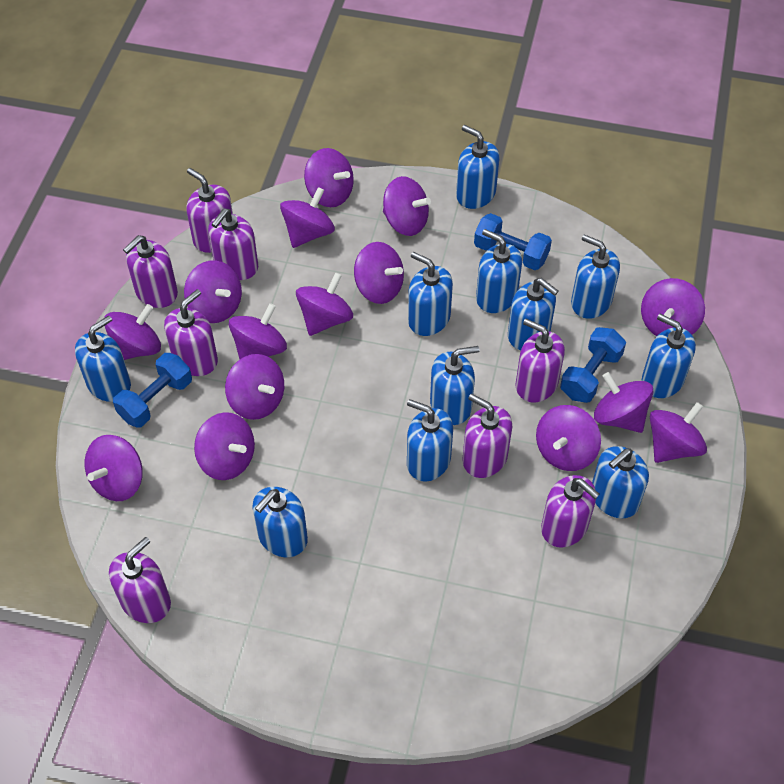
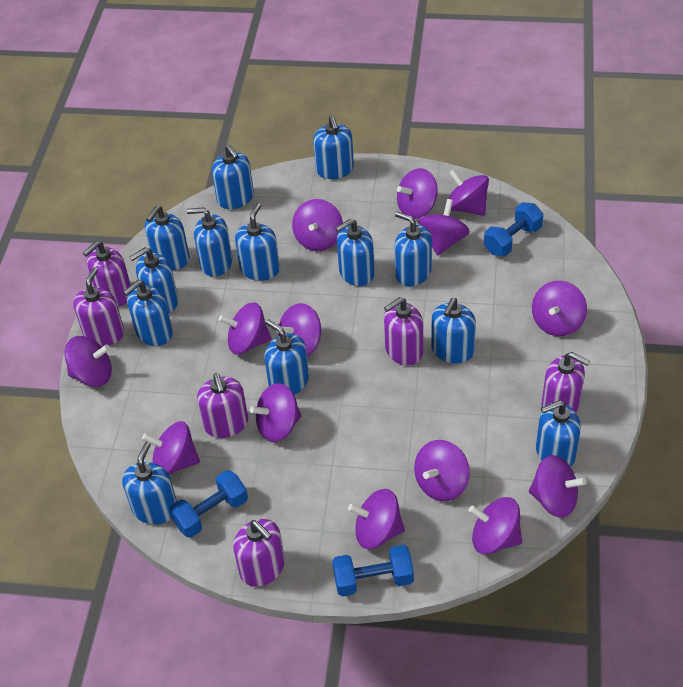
blue soap dispenser: 11 -> 13
purple soap dispenser: 8 -> 6
purple spinning top: 15 -> 14

